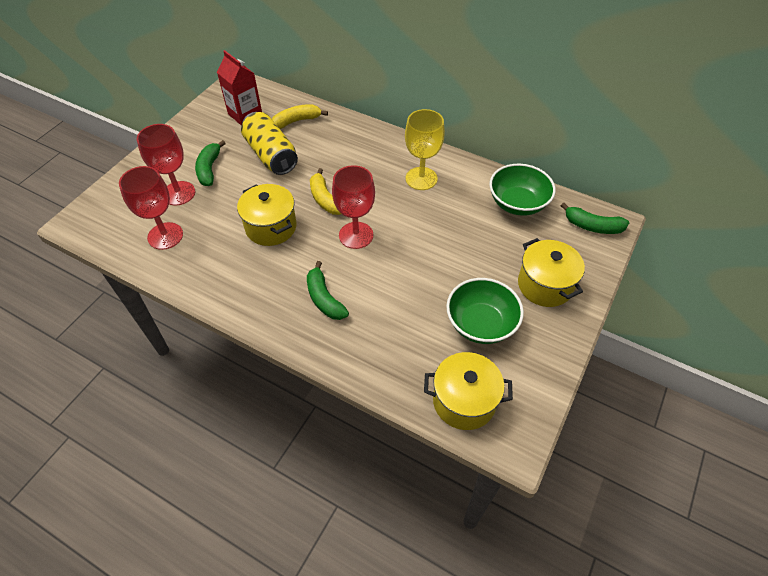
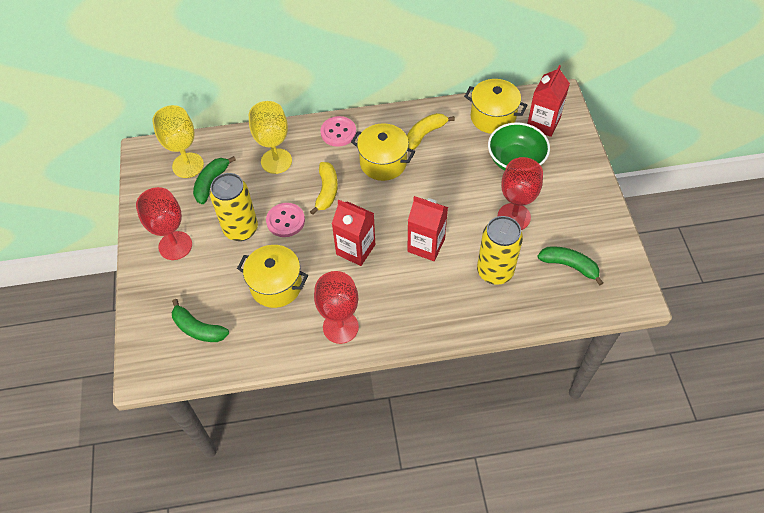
green bowl: 2 -> 1
pink button: 0 -> 2
red carton: 1 -> 3
yellow can: 1 -> 2
yellow goblet: 1 -> 2

